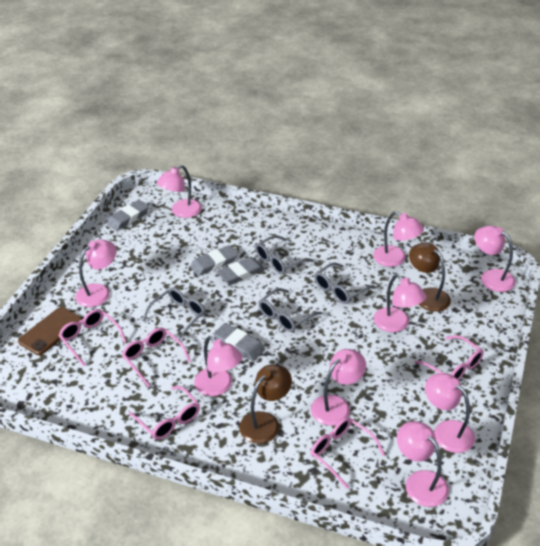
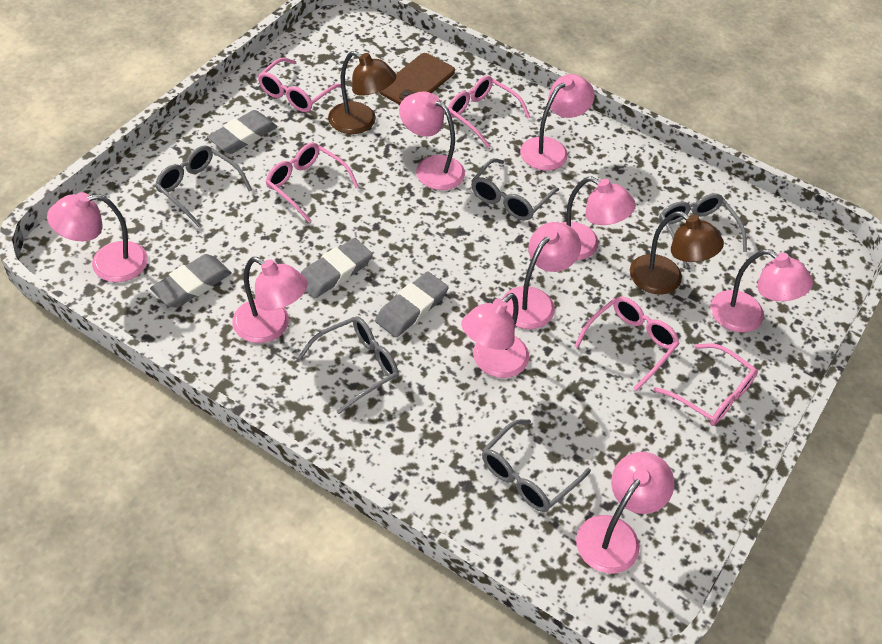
grey glasses: 4 -> 5

